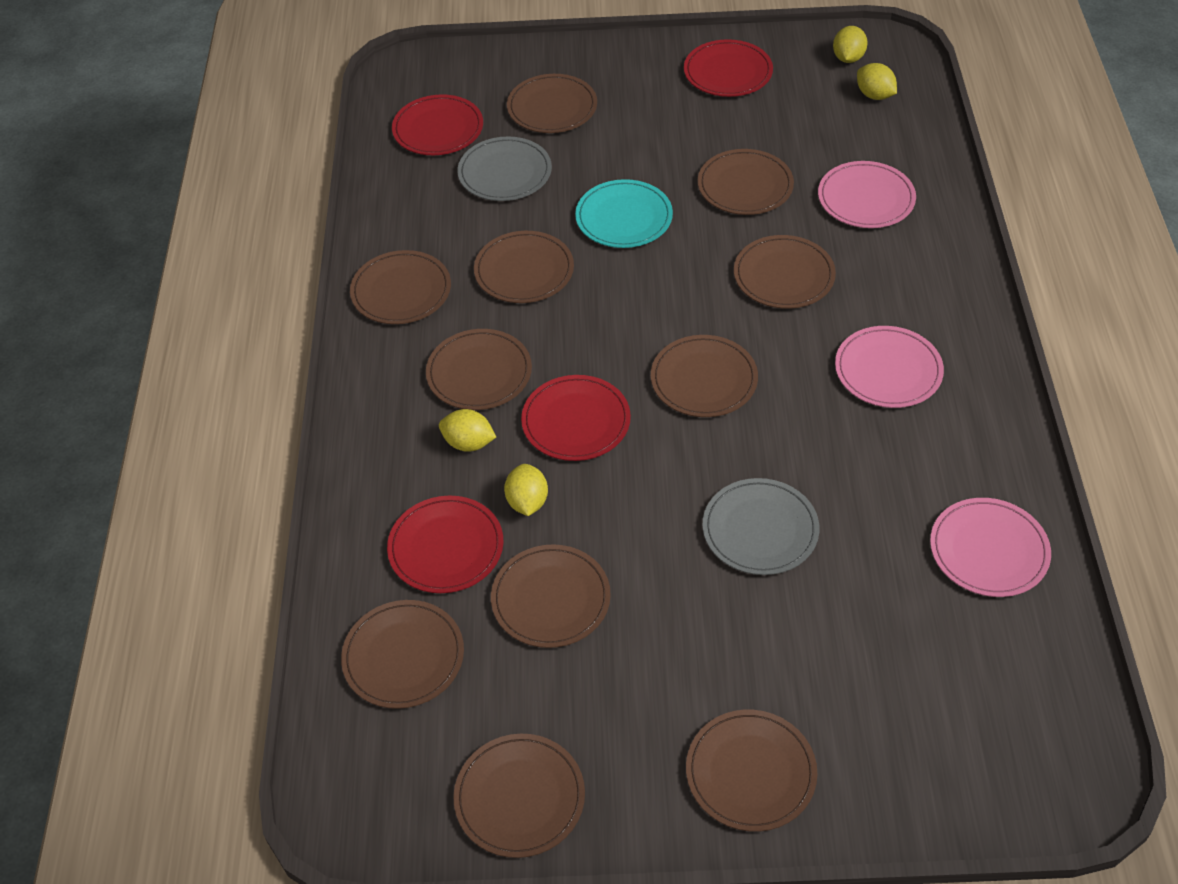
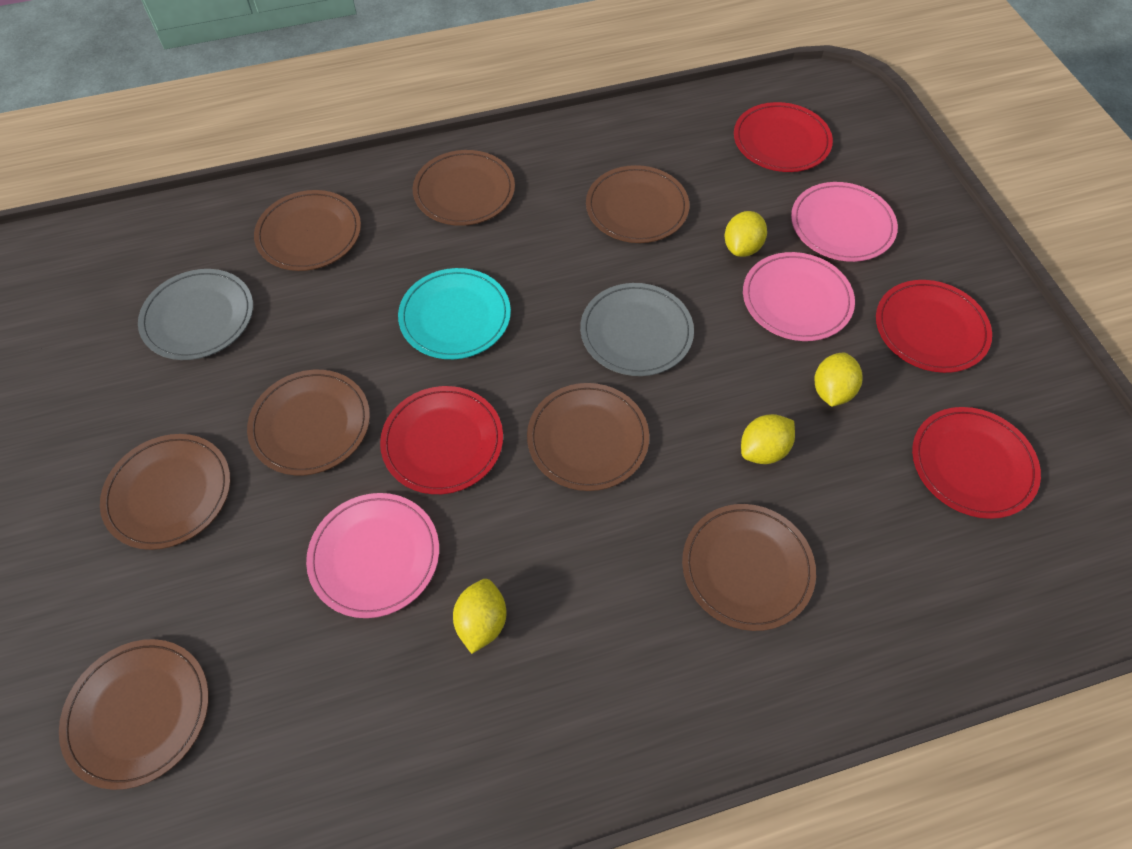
brown plate: 11 -> 8

